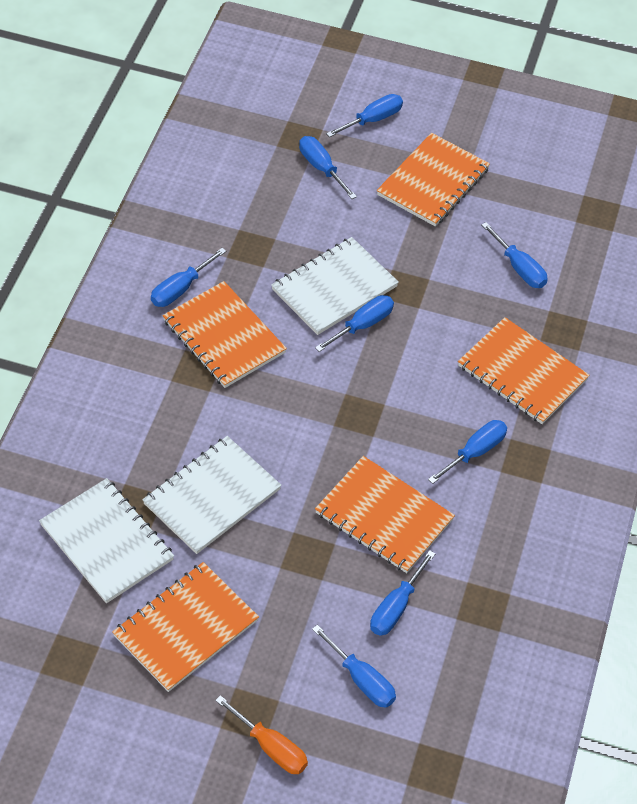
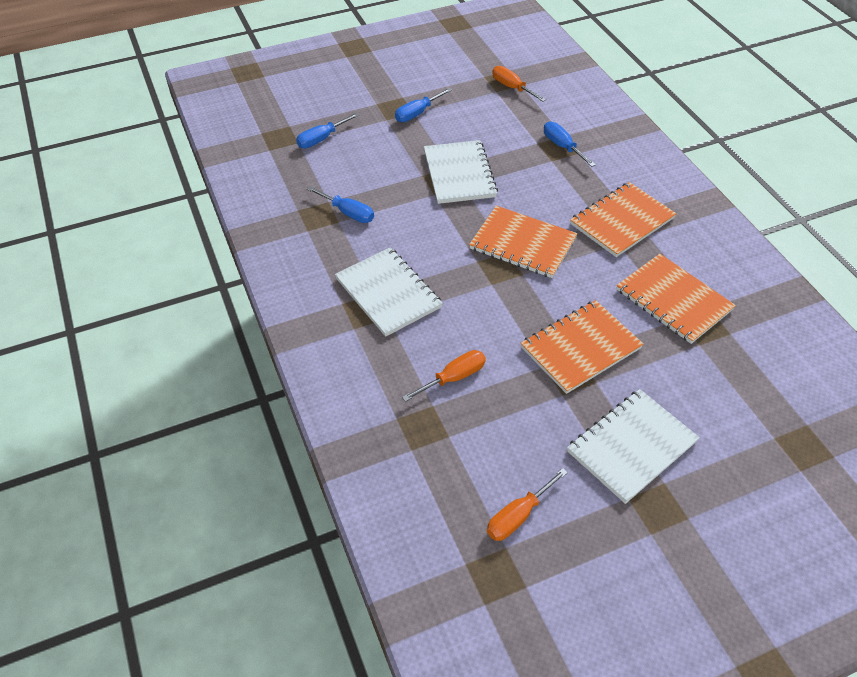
blue screwdriver: 8 -> 4
orange notebook: 5 -> 4
orange screwdriver: 1 -> 3

